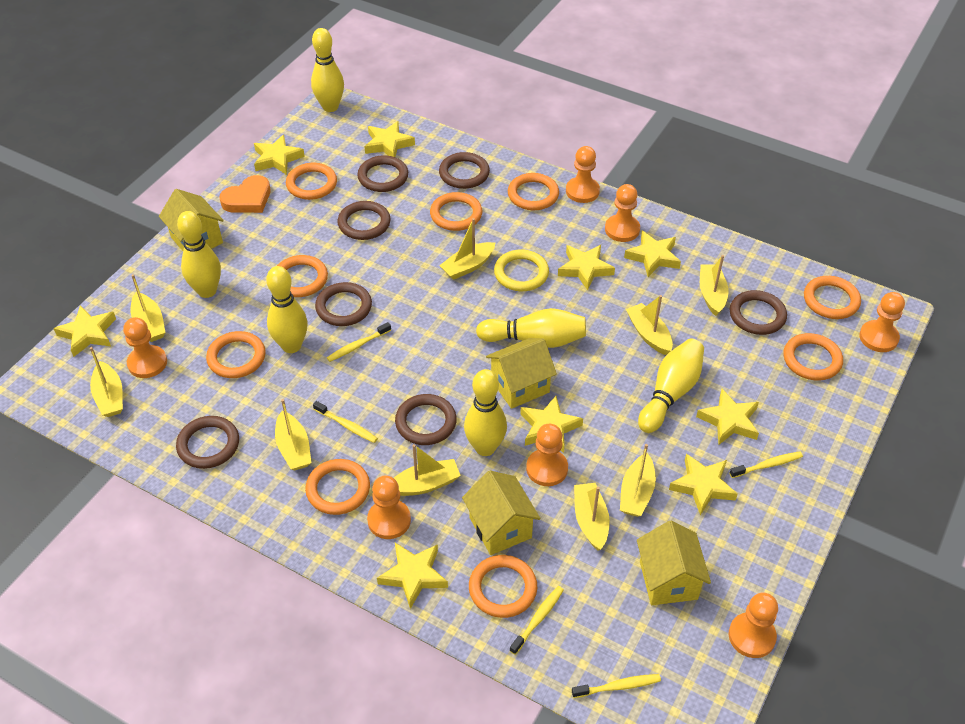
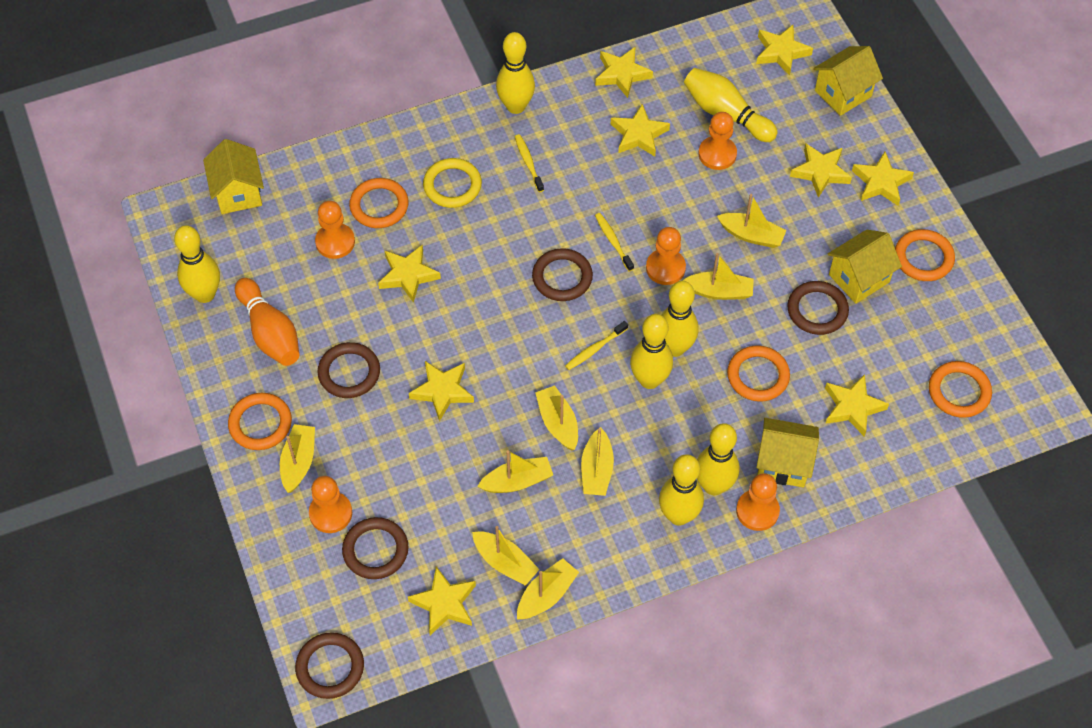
brown ring: 7 -> 5
orange bowling pin: 0 -> 1
orange heart: 1 -> 0
orange pawn: 7 -> 5
orange ring: 9 -> 5
yellow boat: 9 -> 8
yellow bowling pin: 6 -> 7
yellow toothbrush: 5 -> 3

